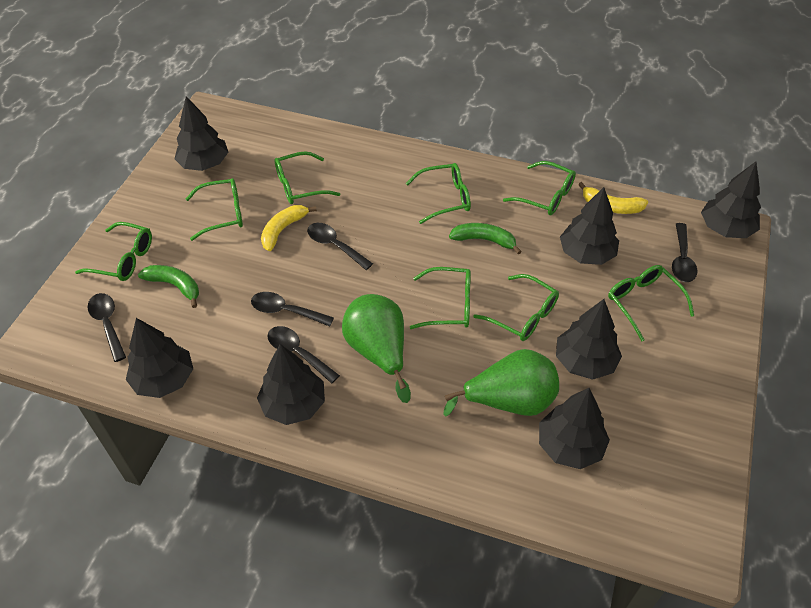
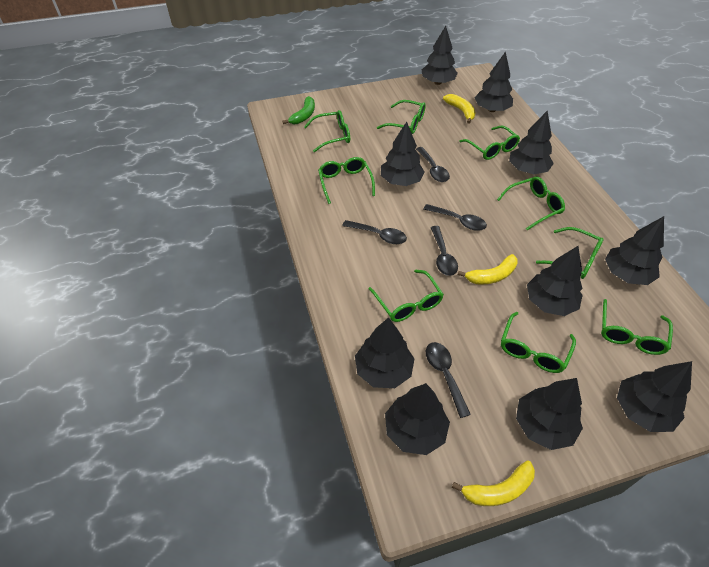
black tree: 7 -> 10
green banana: 2 -> 1
green glasses: 8 -> 9
green pear: 2 -> 0
yellow banana: 2 -> 3

